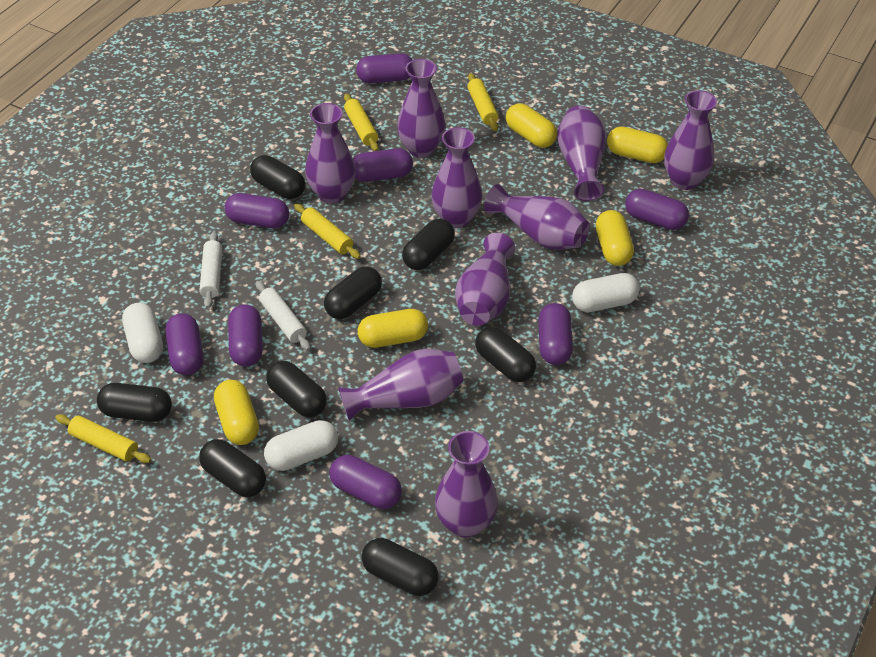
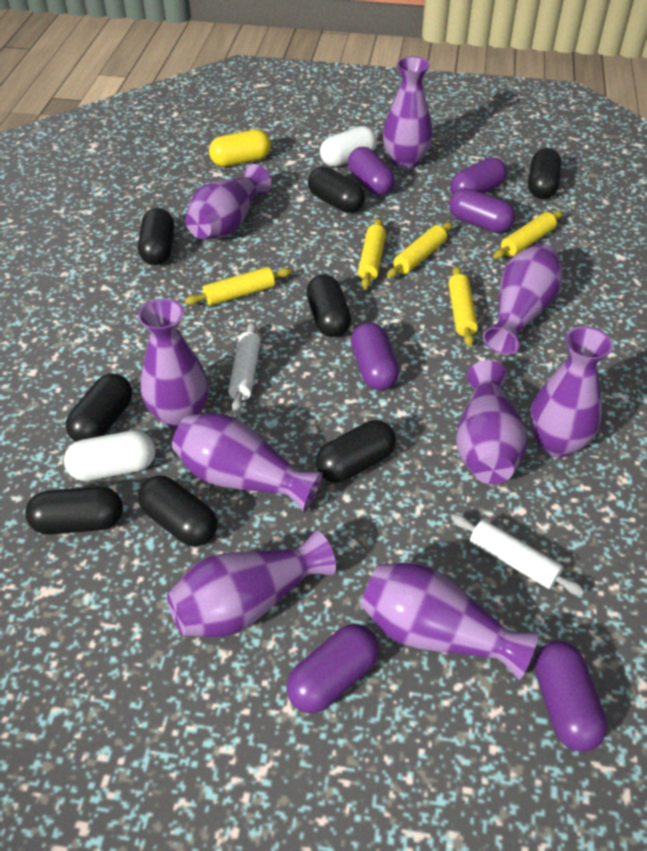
purple capsule: 8 -> 6
white capsule: 3 -> 2
yellow capsule: 5 -> 1
yellow rolling pin: 4 -> 5

